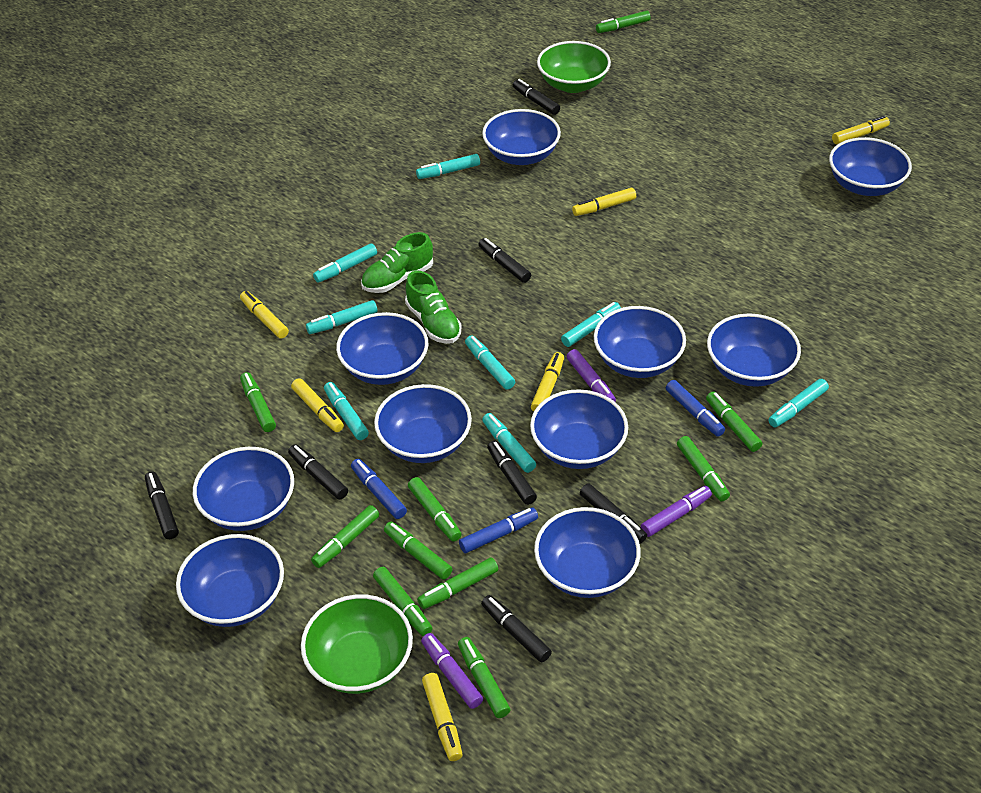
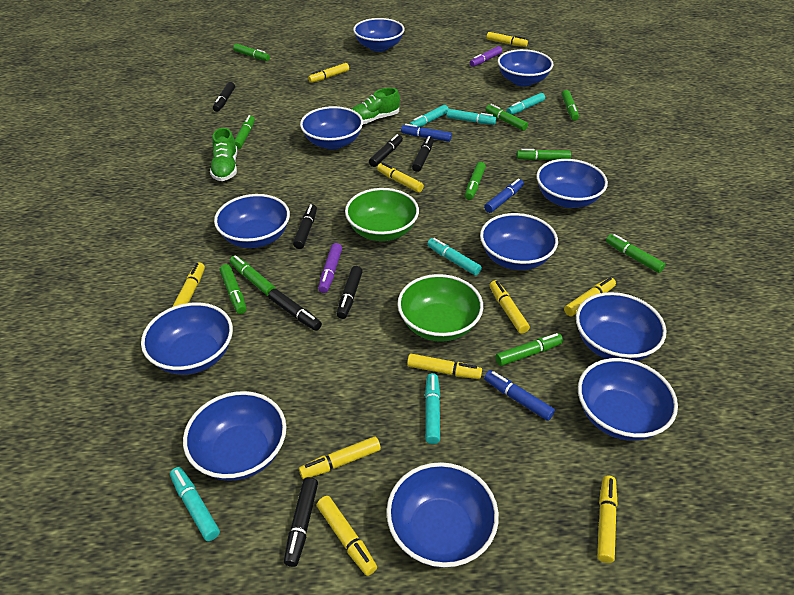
blue bowl: 10 -> 11
purple marker: 3 -> 2
turquoise marker: 8 -> 6
yellow marker: 6 -> 10

